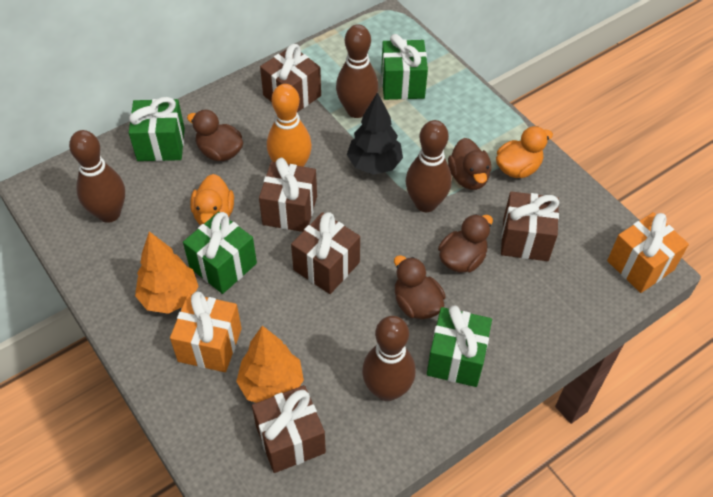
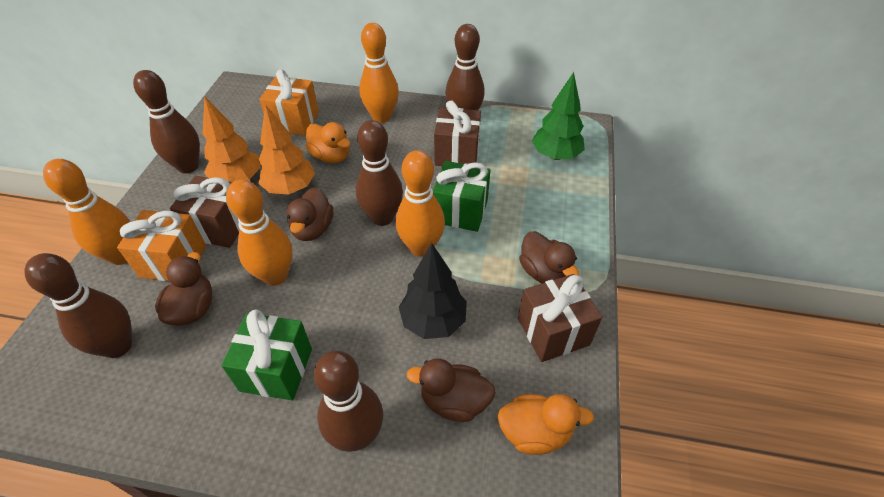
brown bowling pin: 4 -> 5
brown gift: 5 -> 3
green gift: 4 -> 2
green tree: 0 -> 1
orange bowling pin: 1 -> 4

